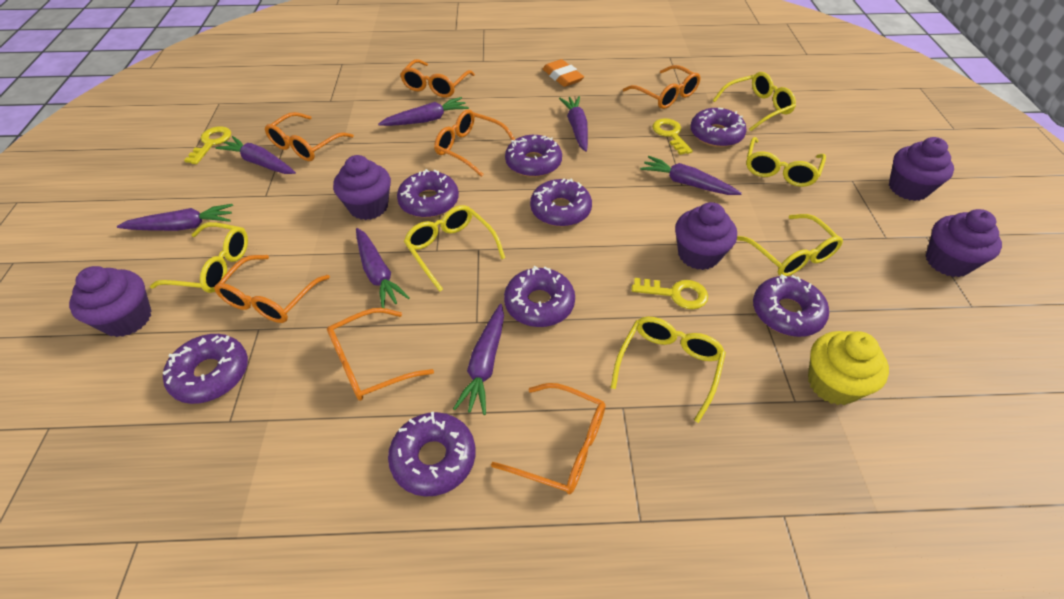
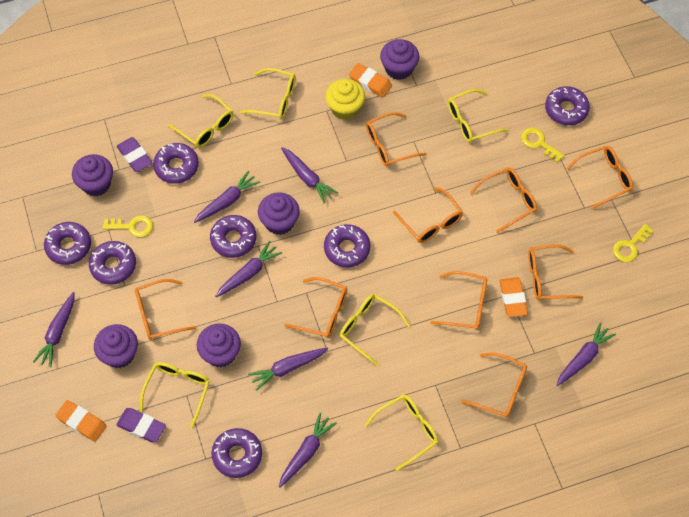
orange eraser: 1 -> 3
orange glasses: 7 -> 9
purple donut: 8 -> 7
purple eraser: 0 -> 2

